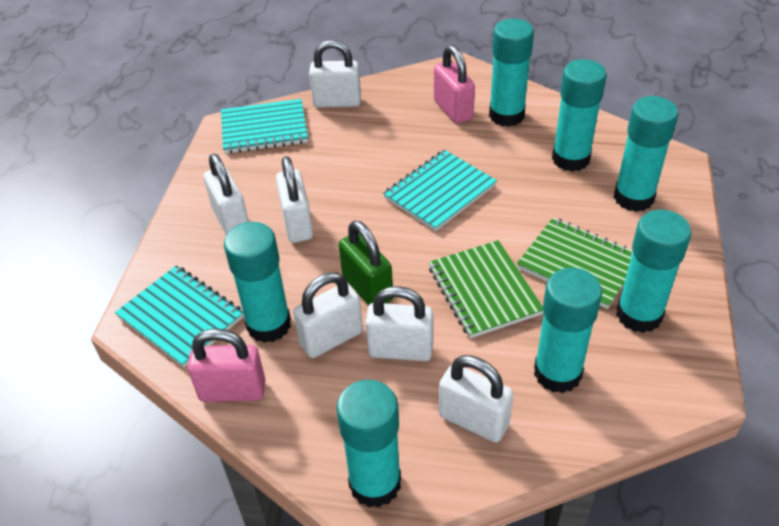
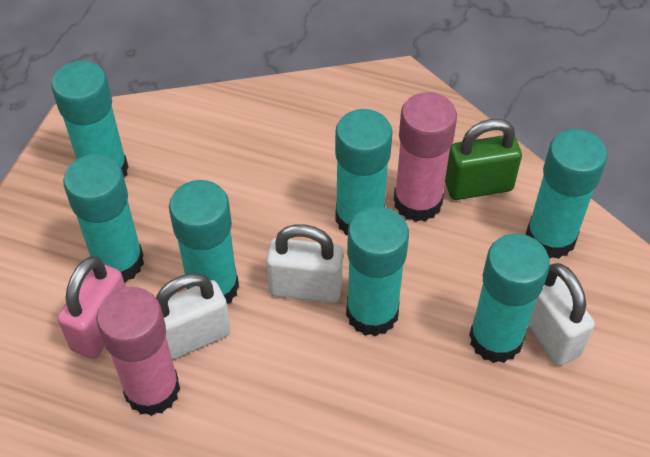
green notebook: 2 -> 0
pink glue stick: 0 -> 2
pink padlock: 2 -> 1
turquoise notebook: 3 -> 0
white padlock: 6 -> 3

